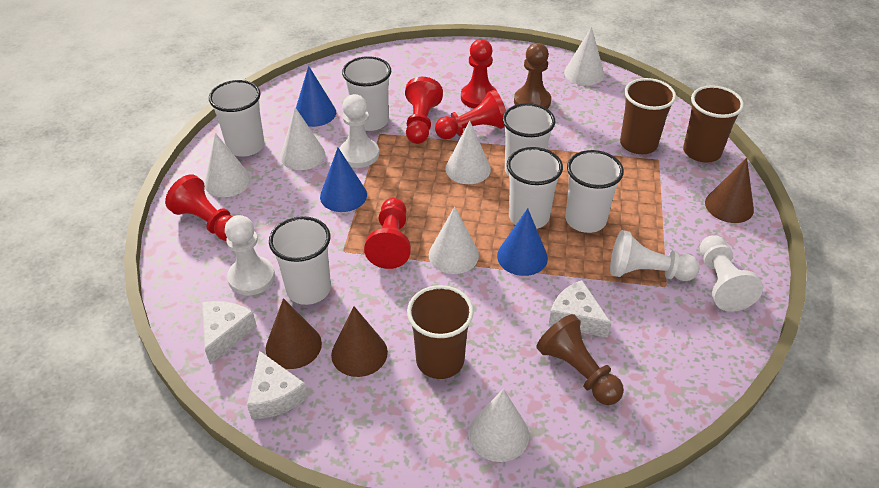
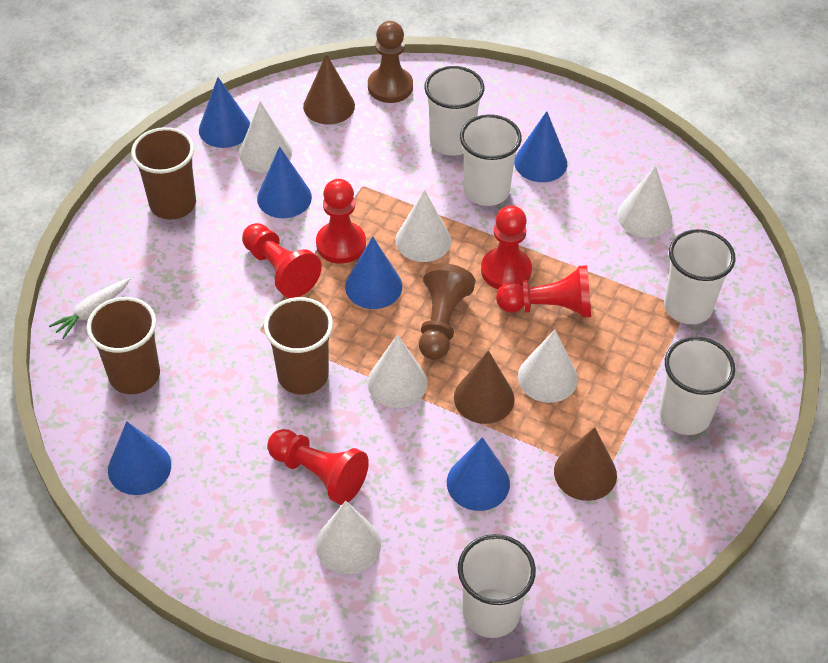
blue cone: 3 -> 6
white carrot: 0 -> 1
white cheese: 3 -> 0
white cup: 6 -> 5
white pawn: 4 -> 0

